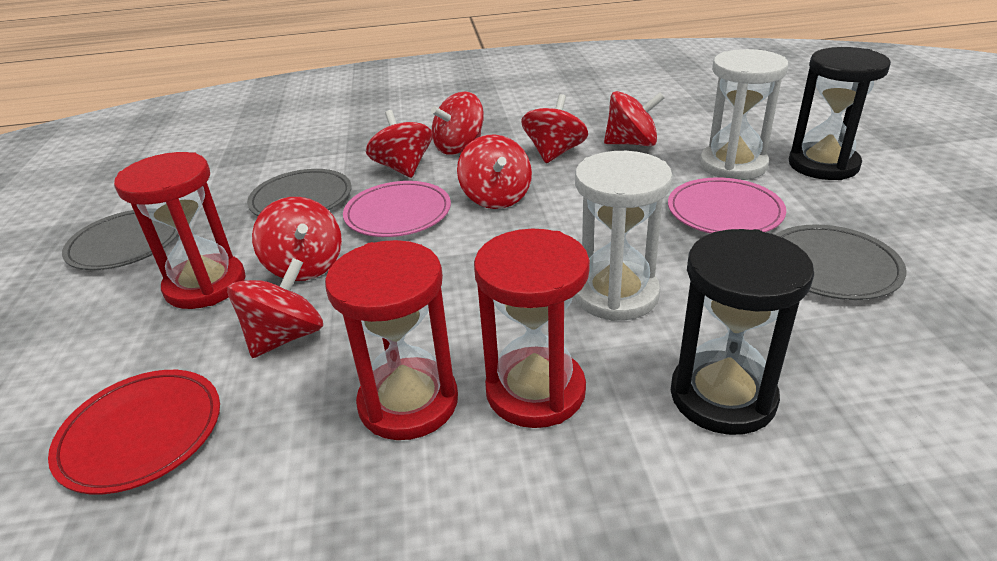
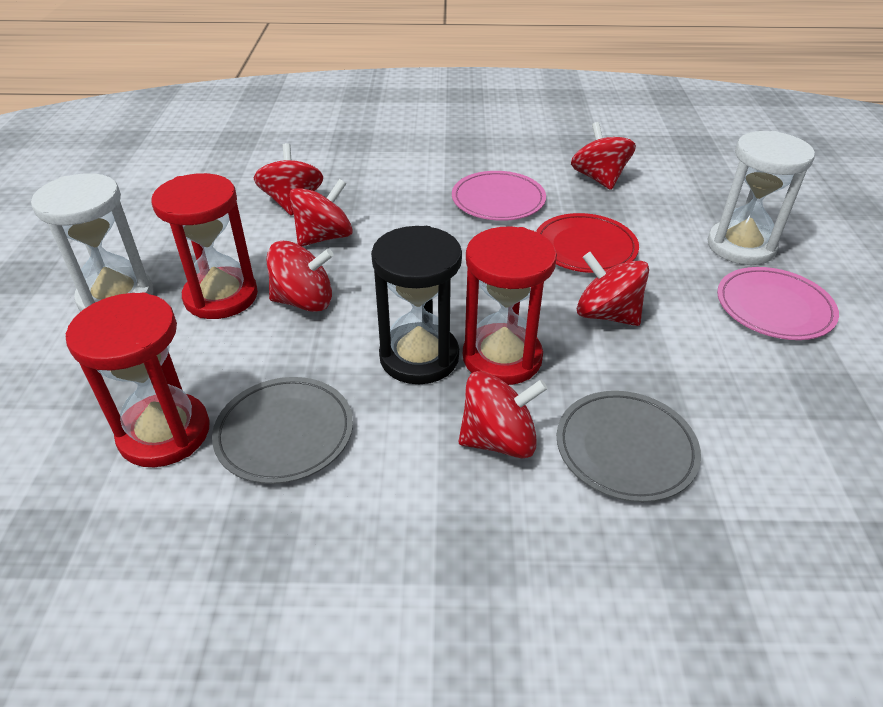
black hourglass: 2 -> 1
grey plate: 3 -> 2
red spinning top: 7 -> 6

